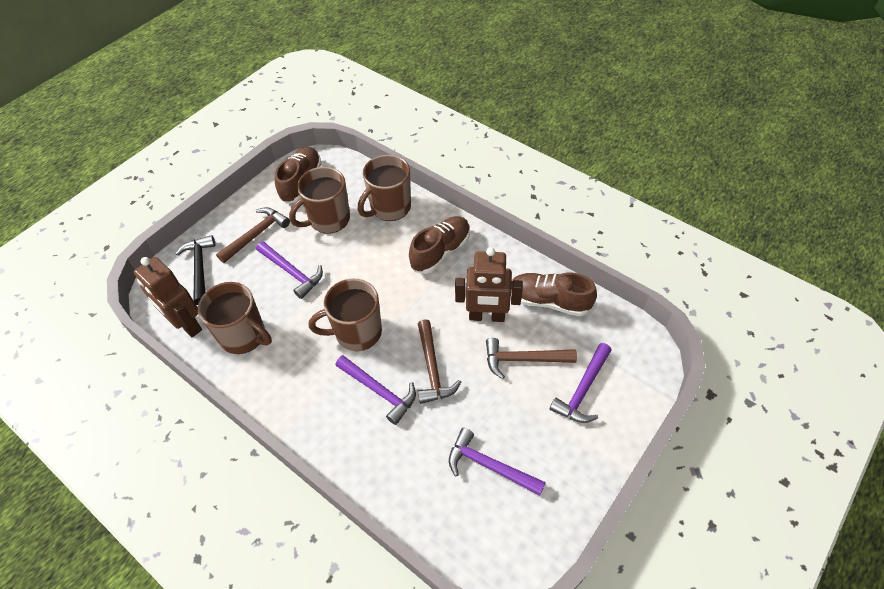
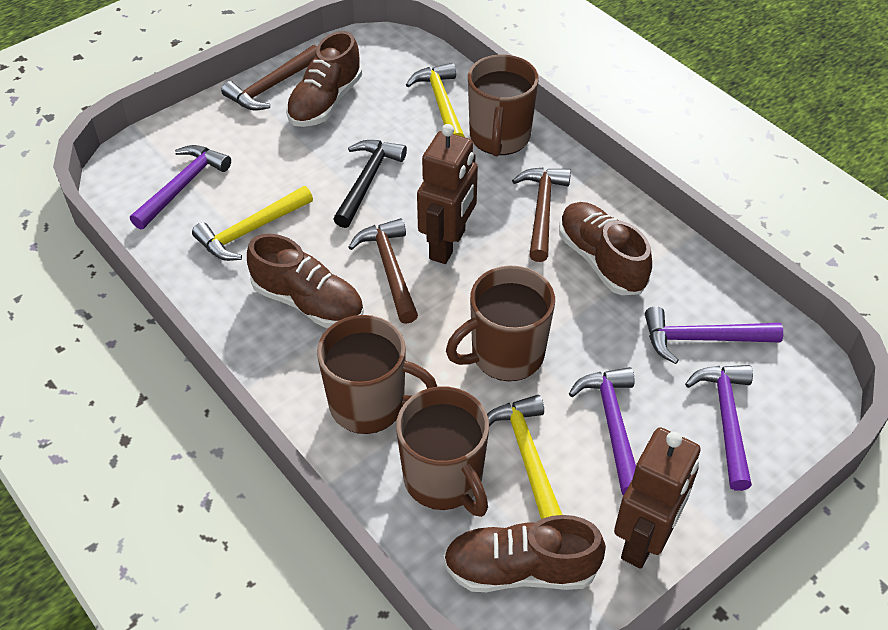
brown shoe: 3 -> 4
yellow hammer: 0 -> 3

